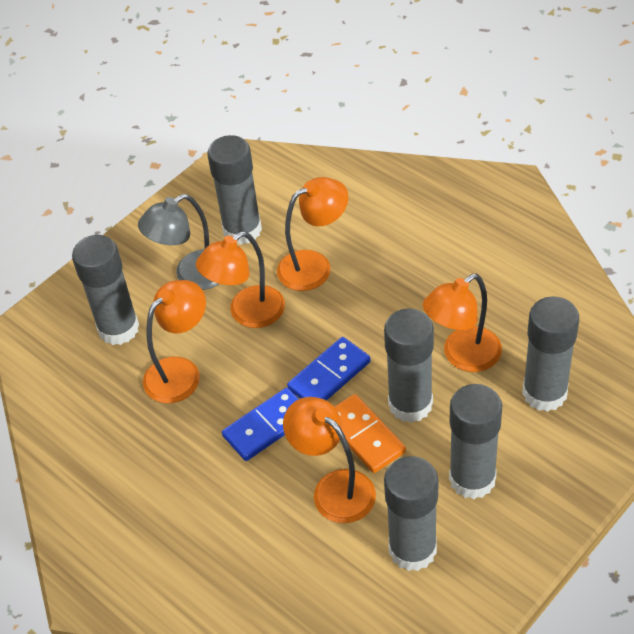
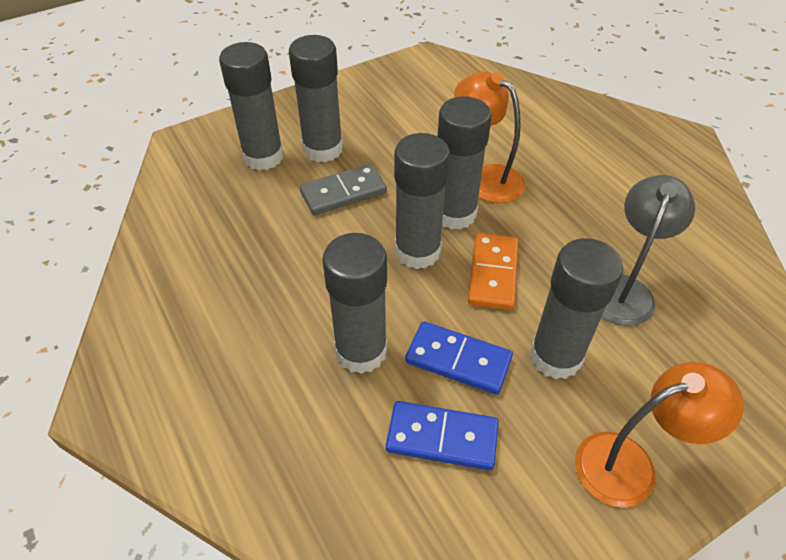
grey domino: 0 -> 1
orange lamp: 5 -> 2

